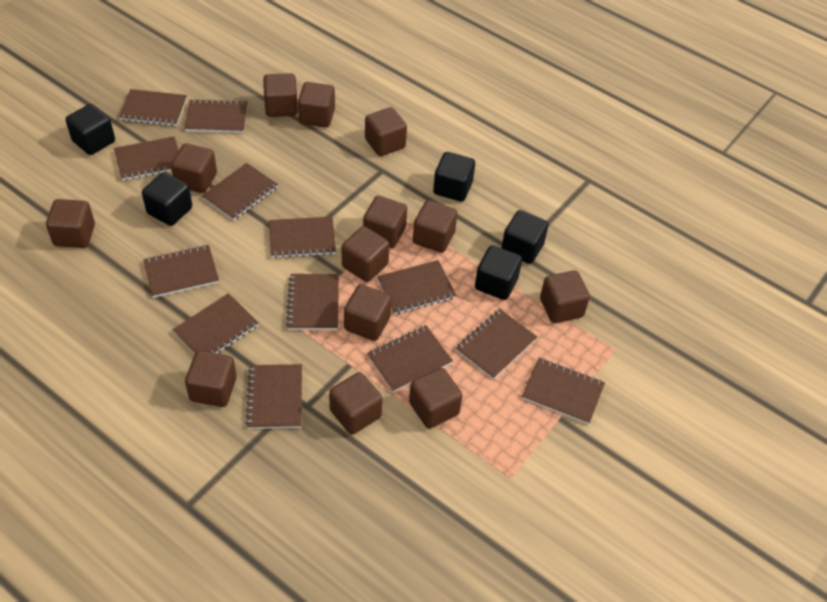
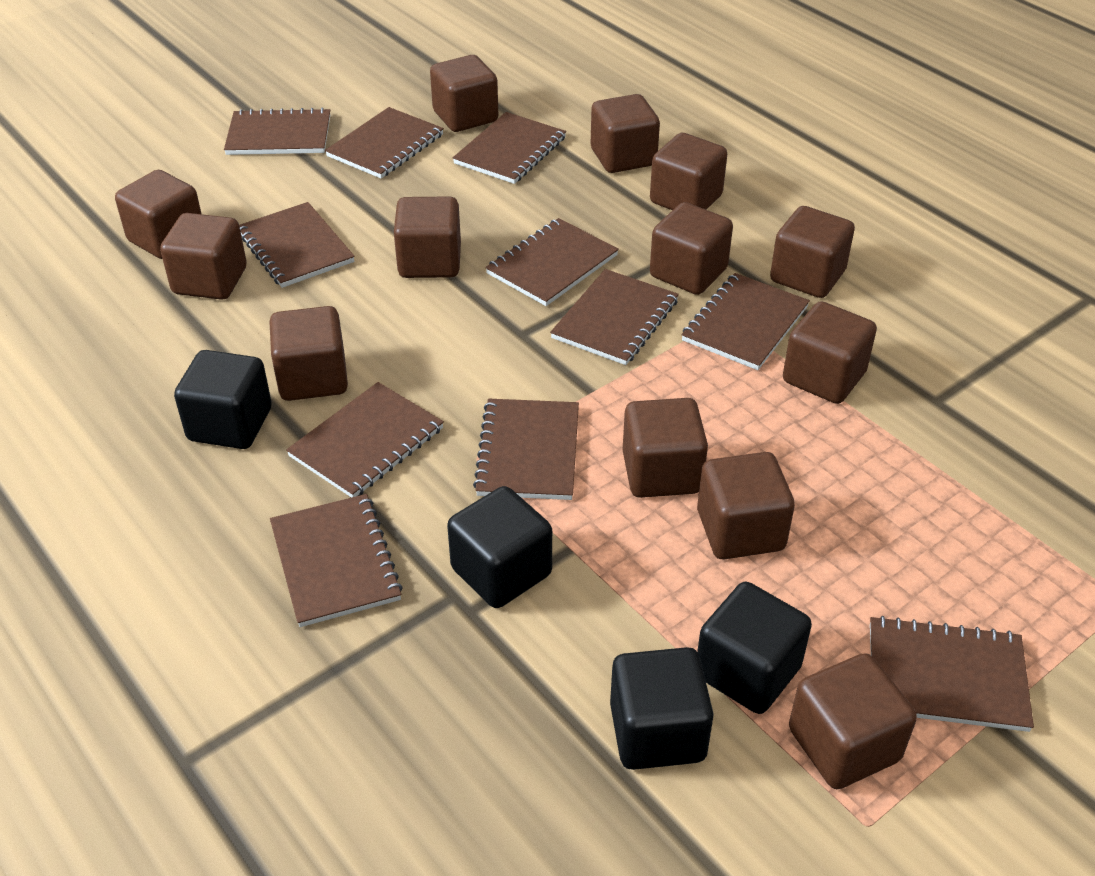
black cube: 5 -> 4
brown notebook: 13 -> 11

